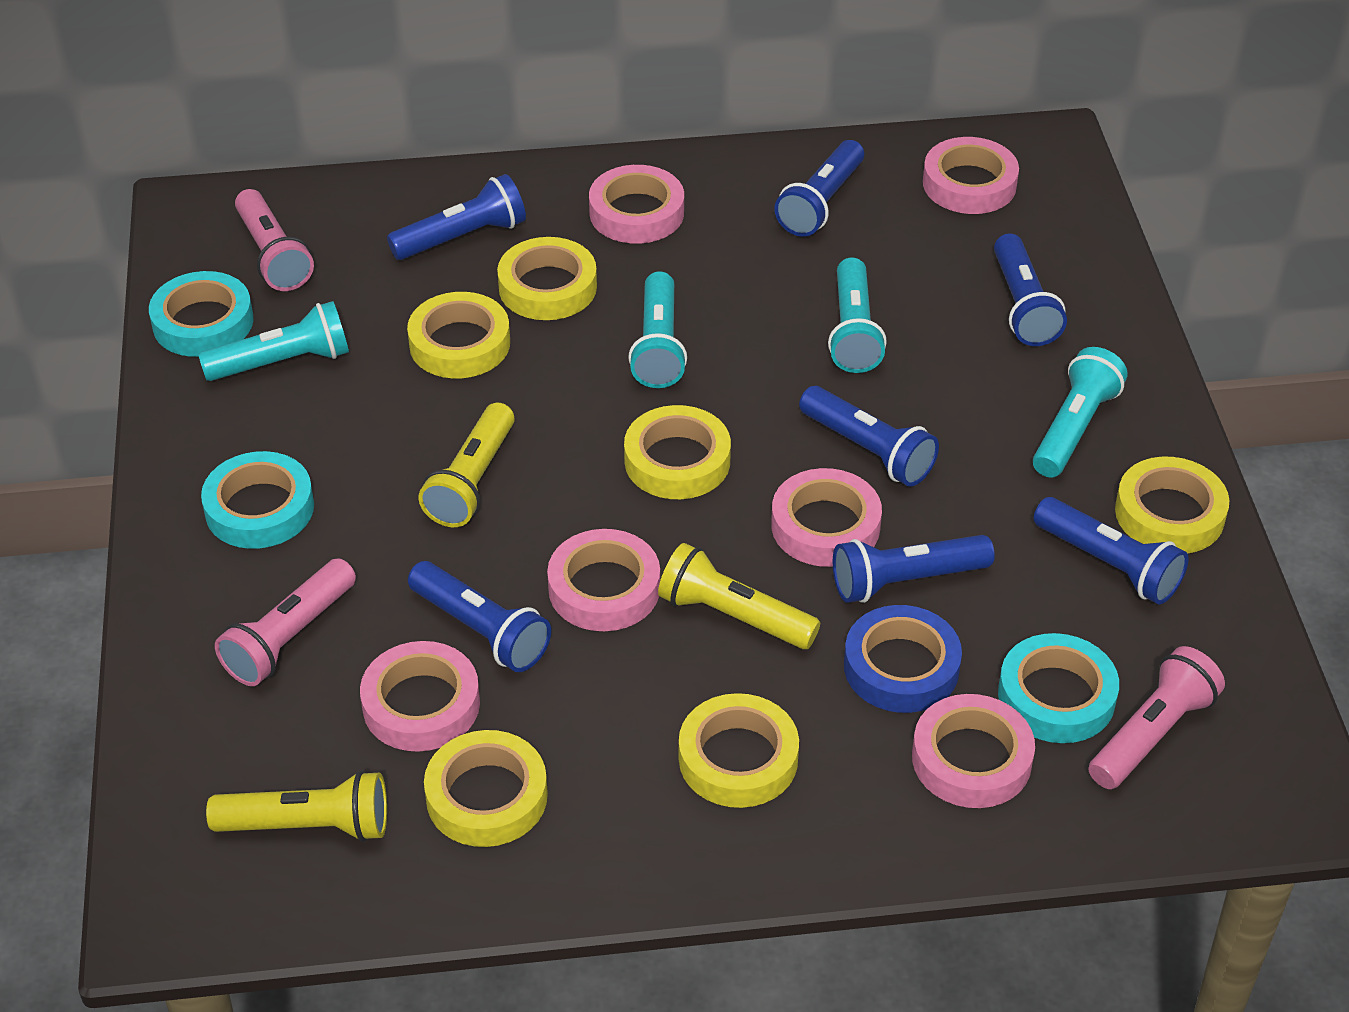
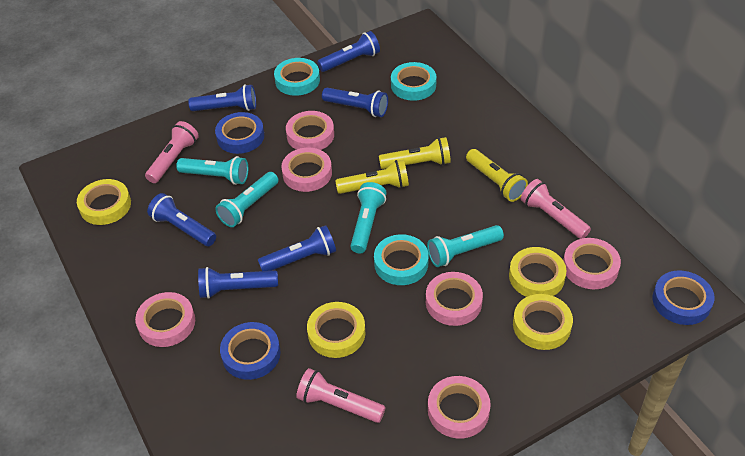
blue flashlight: 7 -> 6
blue tape: 1 -> 3
yellow tape: 6 -> 4

